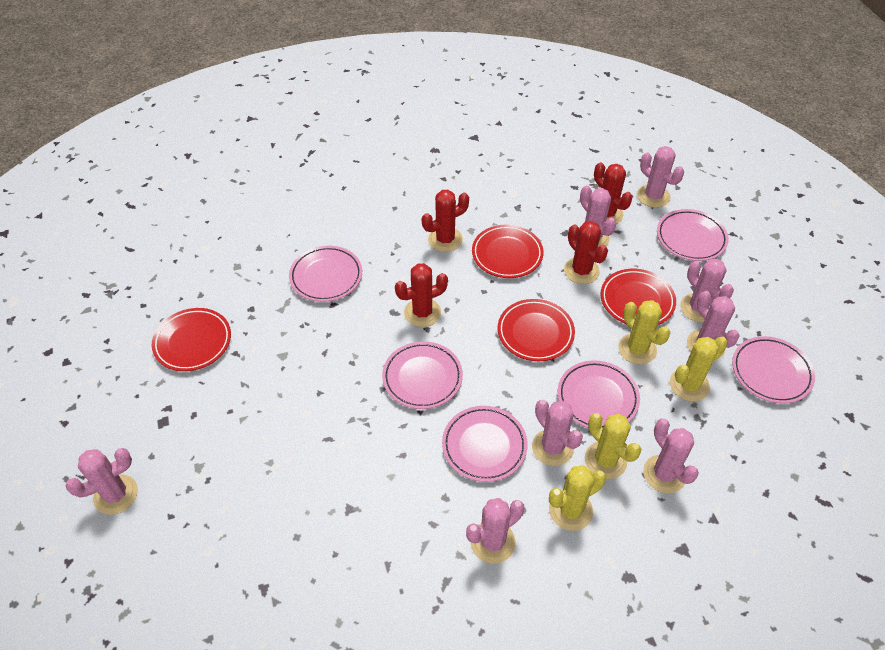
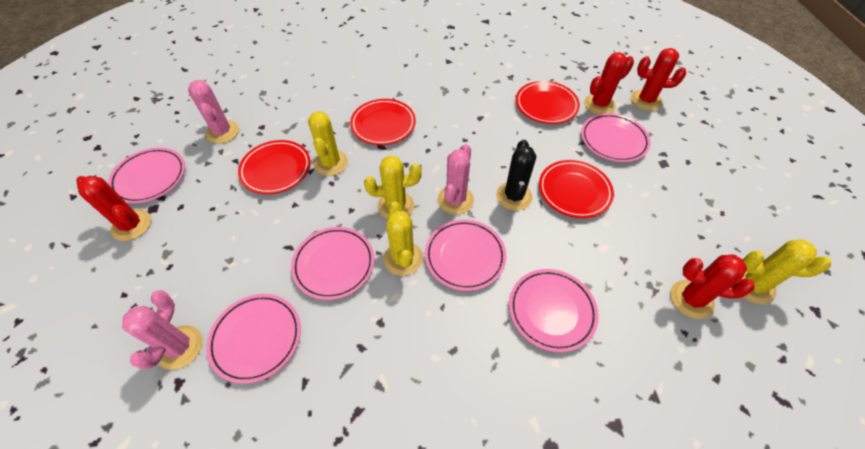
black cactus: 0 -> 1
pink cactus: 8 -> 3

